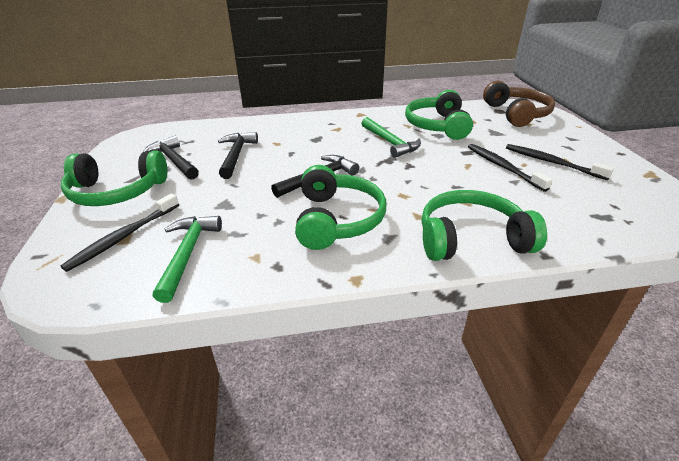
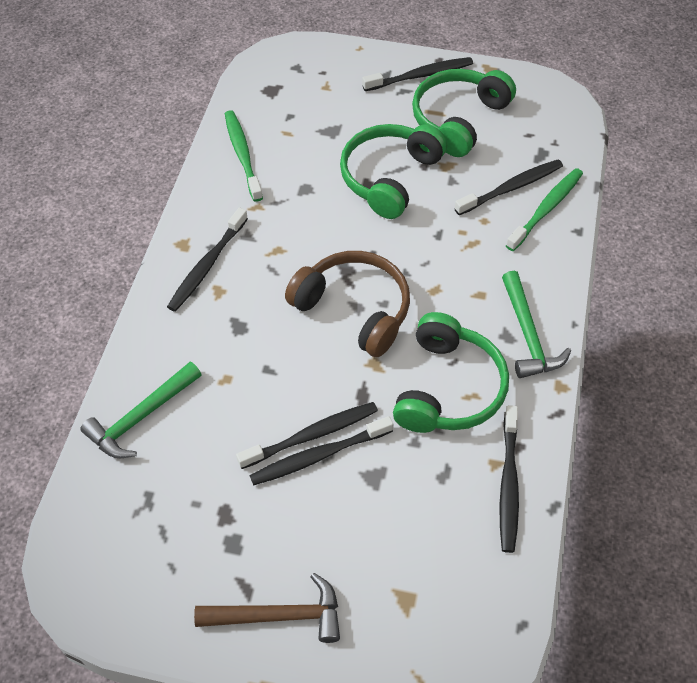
black hammer: 3 -> 0
black toothbrush: 3 -> 6
brown hammer: 0 -> 1
green headphones: 4 -> 3
green toothbrush: 0 -> 2

